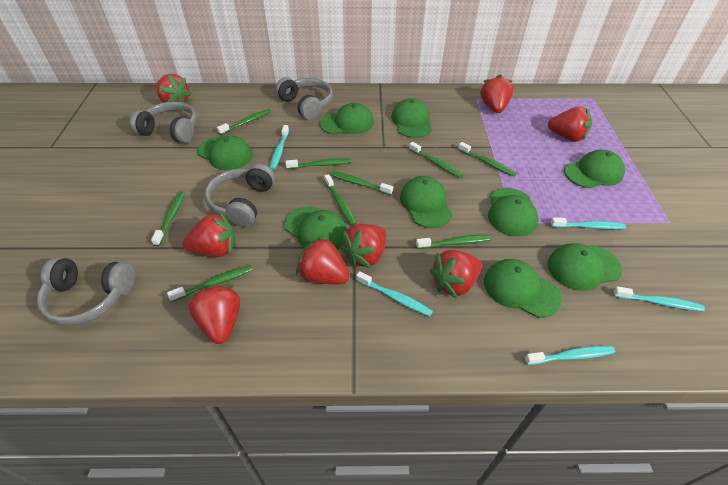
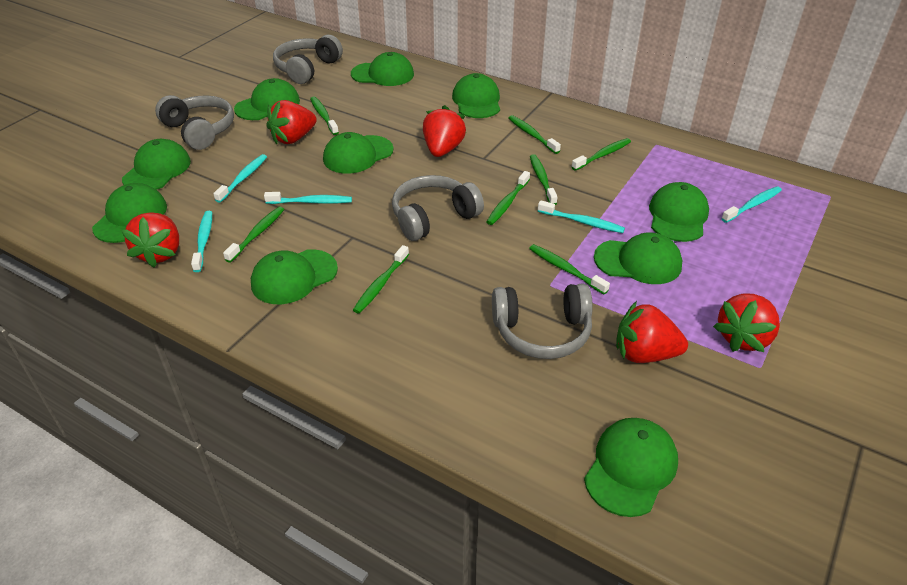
green cap: 9 -> 10
green toothbrush: 9 -> 8
red strawberry: 8 -> 5

